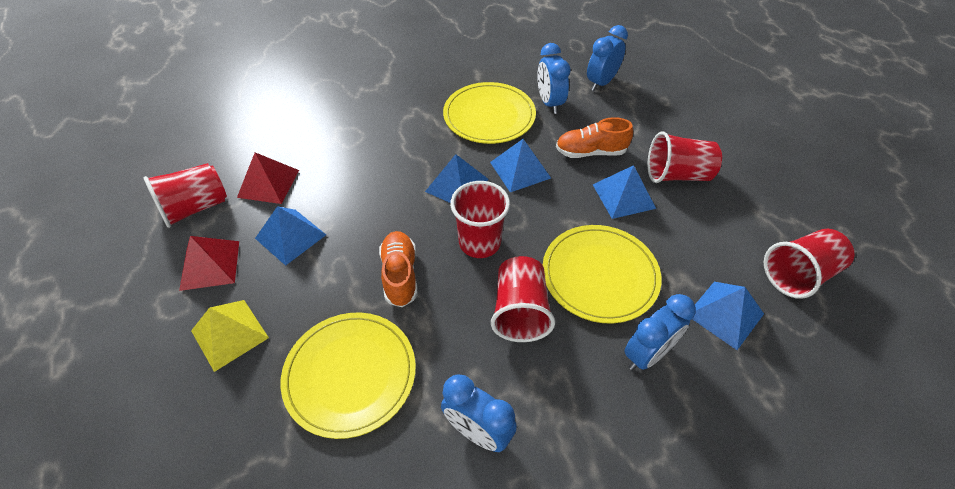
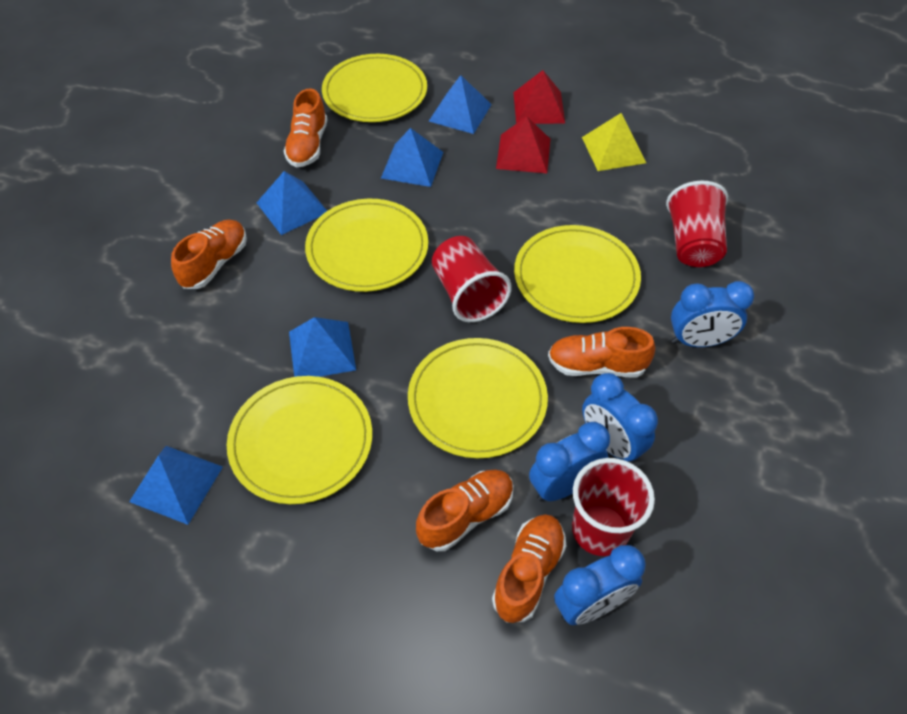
orange shoe: 2 -> 5
red cup: 5 -> 3
yellow plate: 3 -> 5

